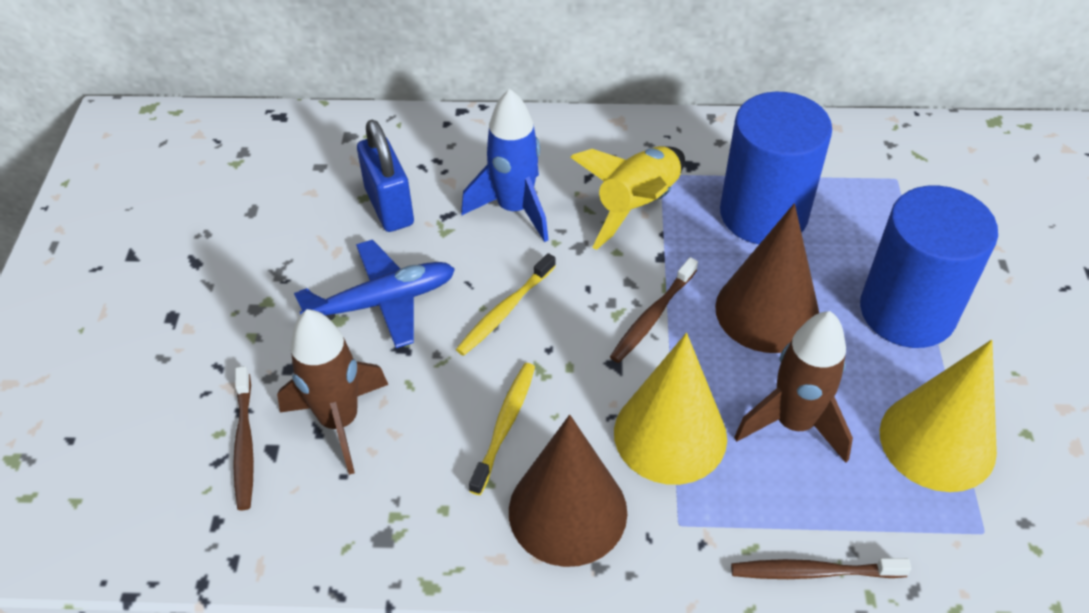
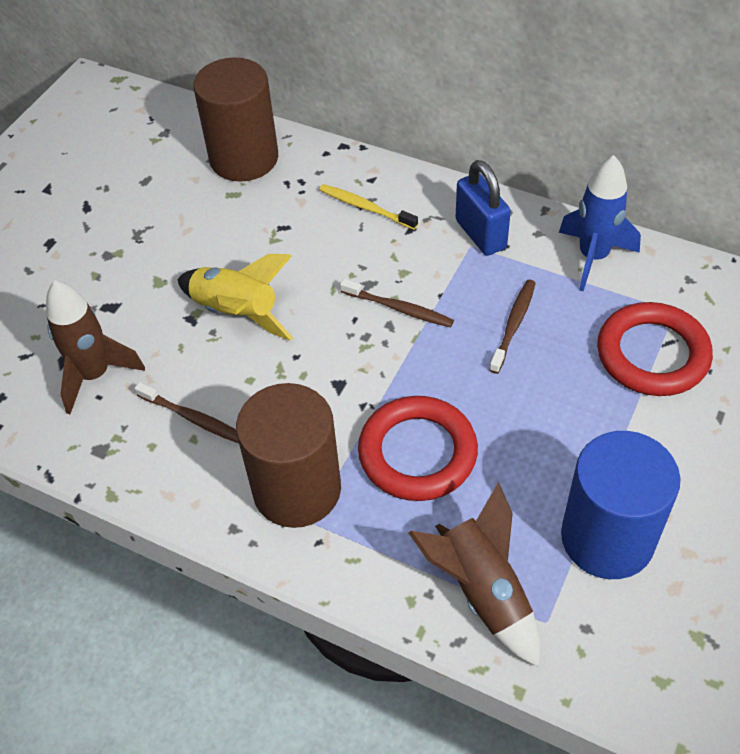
blue cylinder: 2 -> 1
blue plane: 1 -> 0
brown cone: 2 -> 0
brown cylinder: 0 -> 2
red ring: 0 -> 2
yellow cone: 2 -> 0
yellow toothbrush: 2 -> 1

